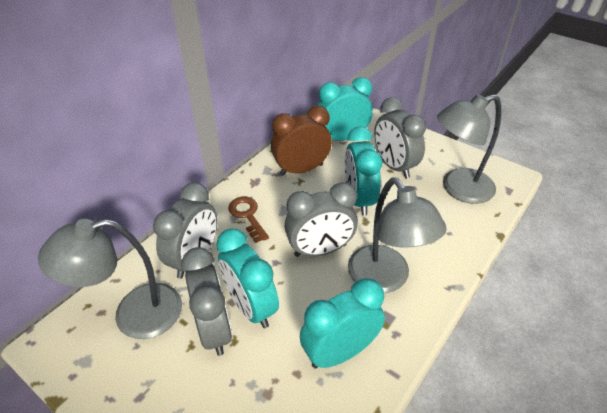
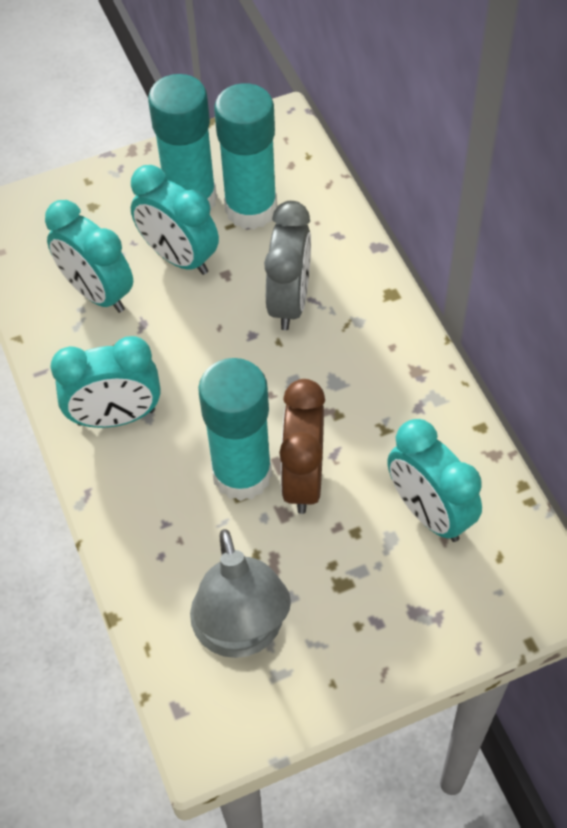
brown key: 1 -> 0
grey clock: 4 -> 1
grey lamp: 3 -> 1
turquoise glue stick: 0 -> 3

